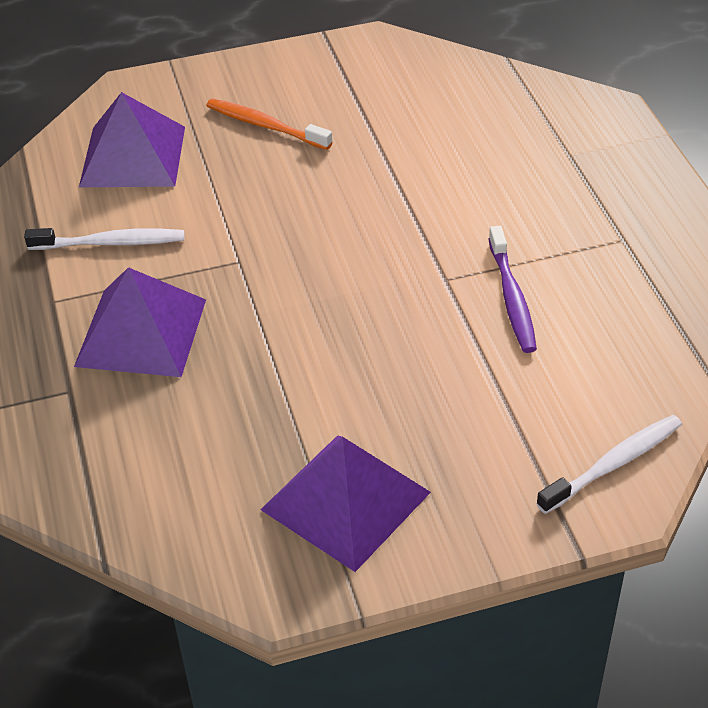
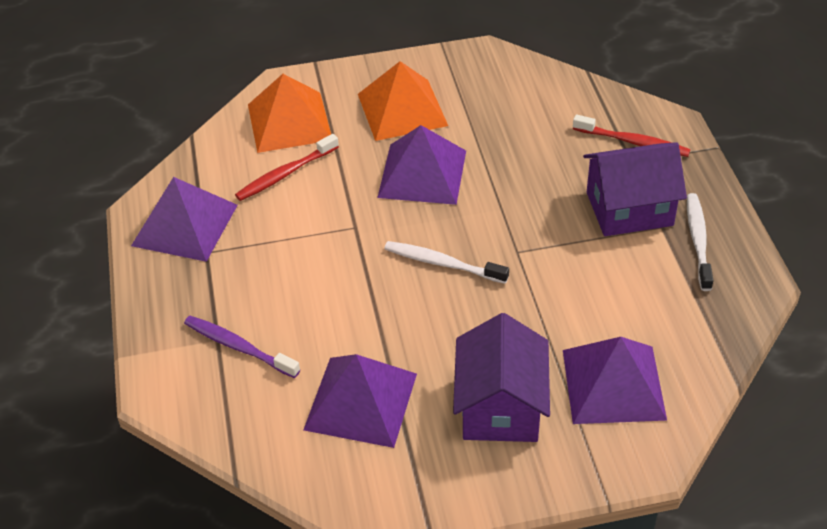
orange pyramid: 0 -> 2
orange toothbrush: 1 -> 0
purple house: 0 -> 2
purple pyramid: 3 -> 4
red toothbrush: 0 -> 2

